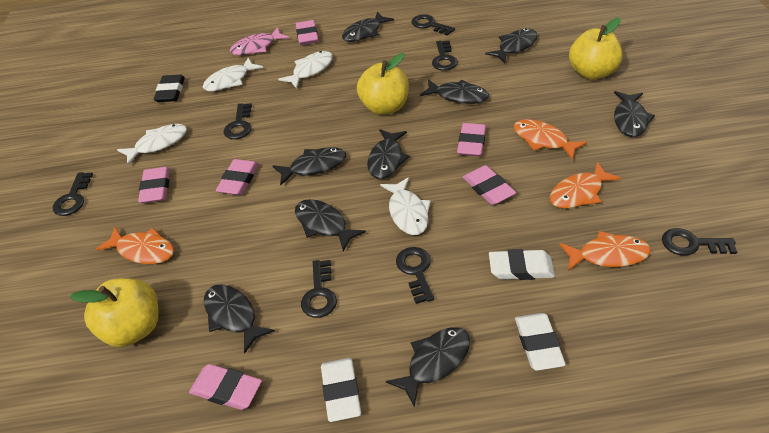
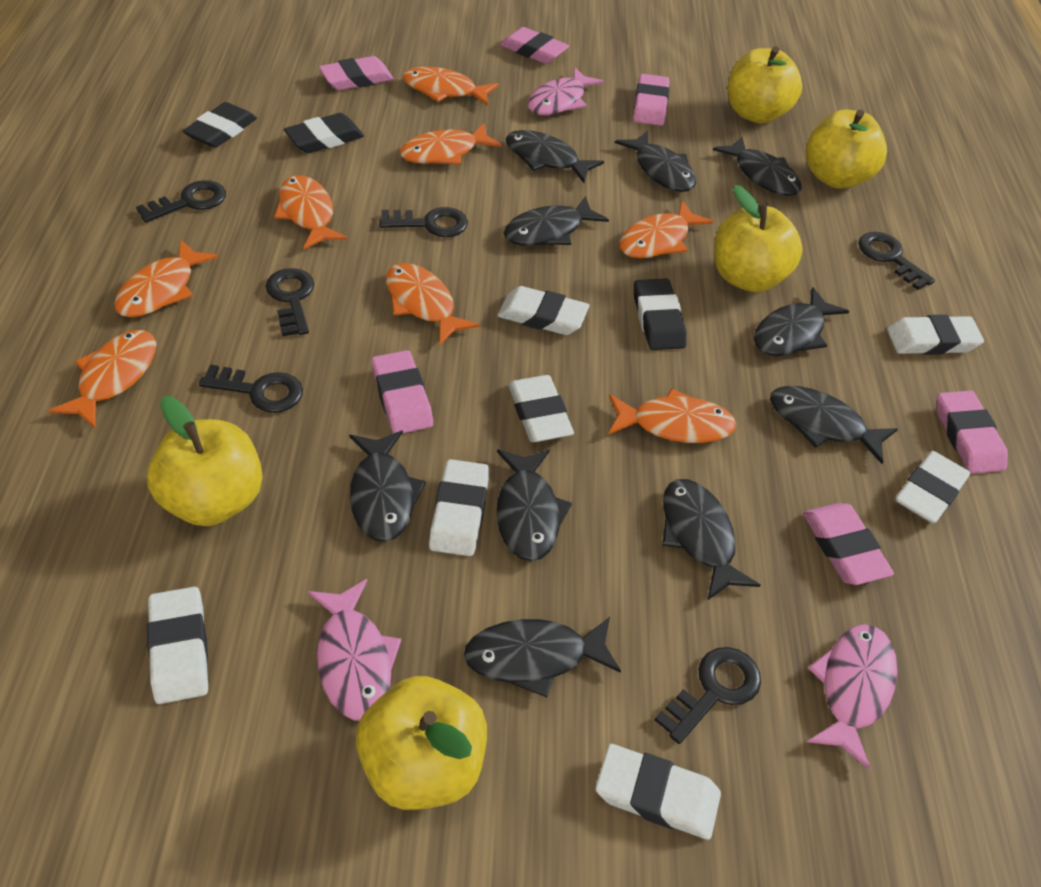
black eraser: 1 -> 3
black fish: 9 -> 10
black key: 7 -> 6
orange fish: 4 -> 8
pink fish: 1 -> 3
white eraser: 3 -> 7
white fish: 4 -> 0
yellow apple: 3 -> 5

